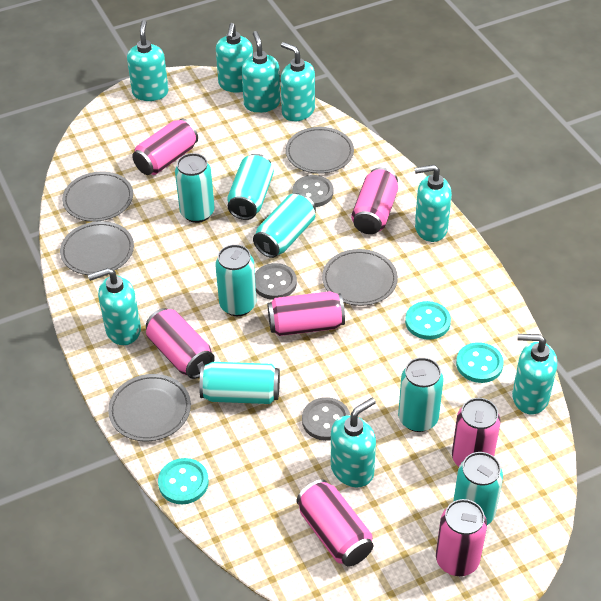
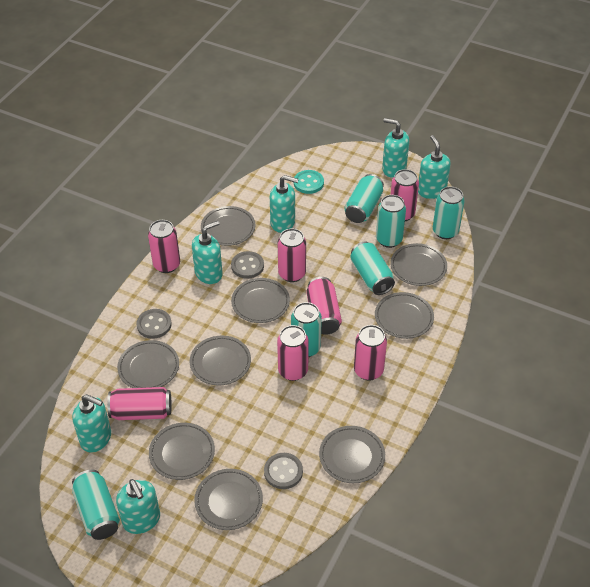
grey plate: 5 -> 9
turquoise button: 3 -> 1
turquoise can: 7 -> 6
turquoise soap dispenser: 8 -> 6

